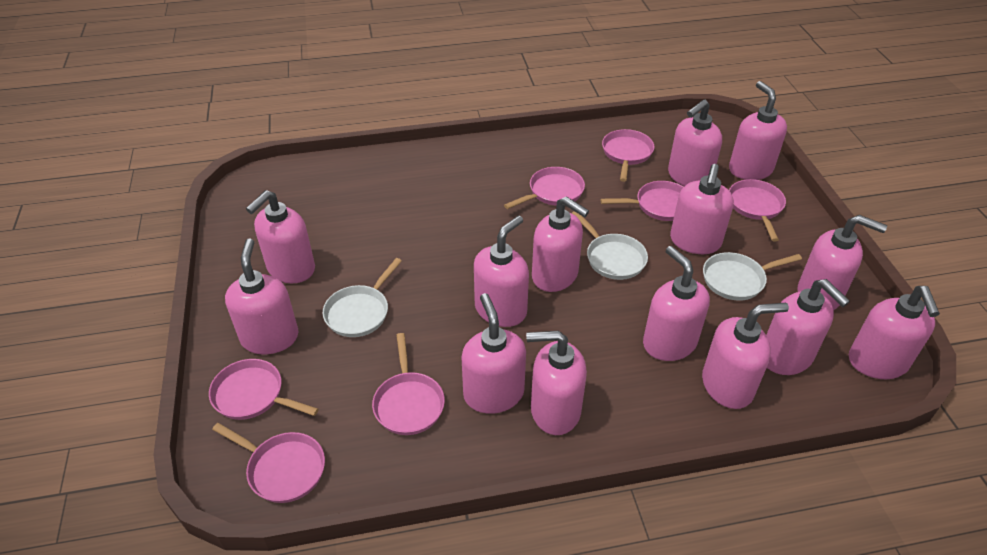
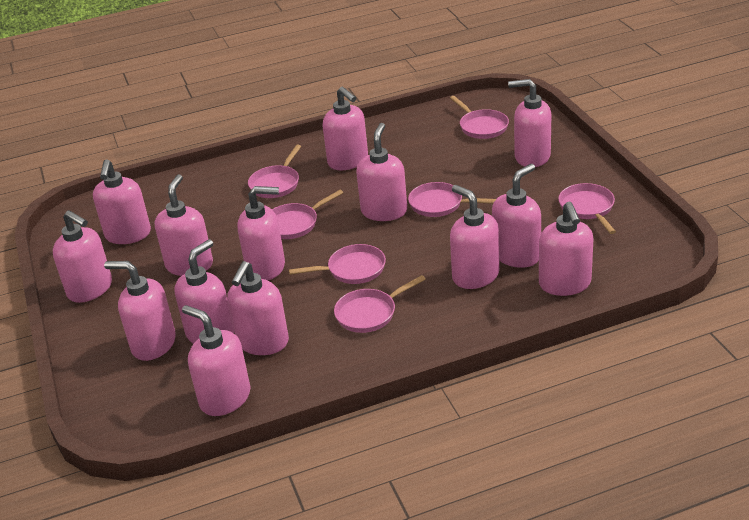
white pan: 3 -> 0

